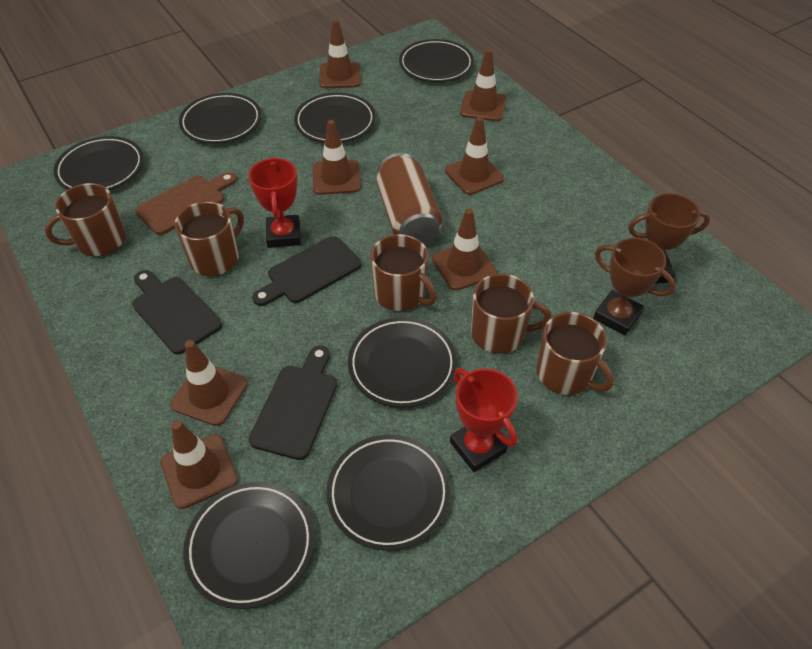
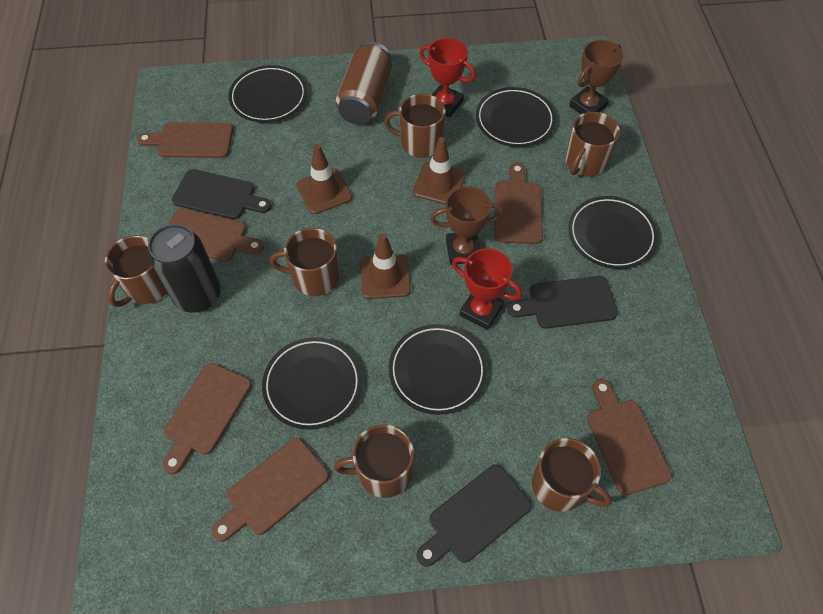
black can: 0 -> 1
black plate: 7 -> 5
brown cutting board: 1 -> 6
brown mug: 5 -> 6
brown traffic cone: 7 -> 3

